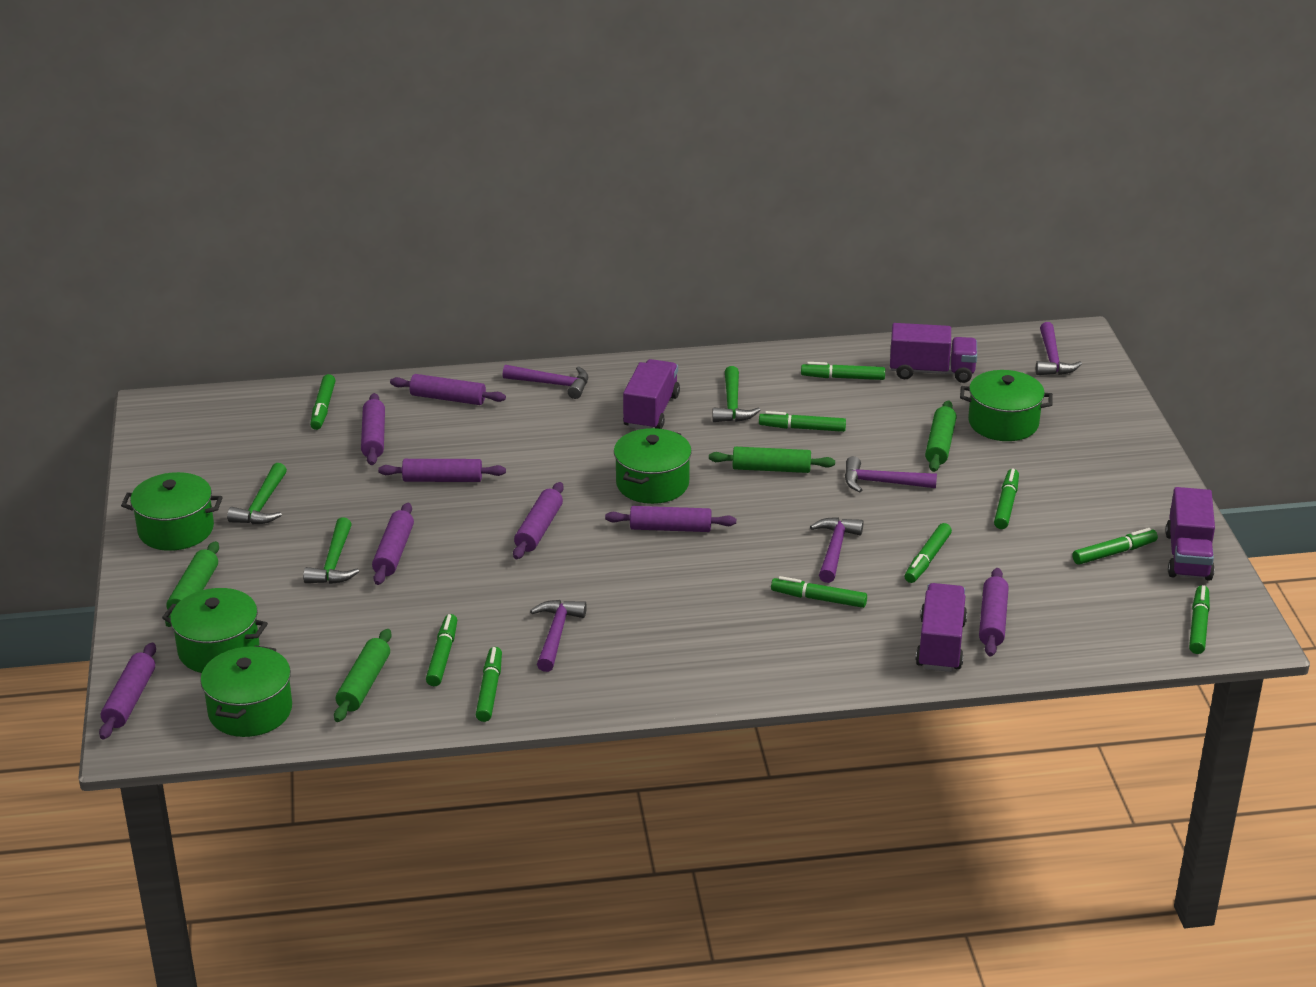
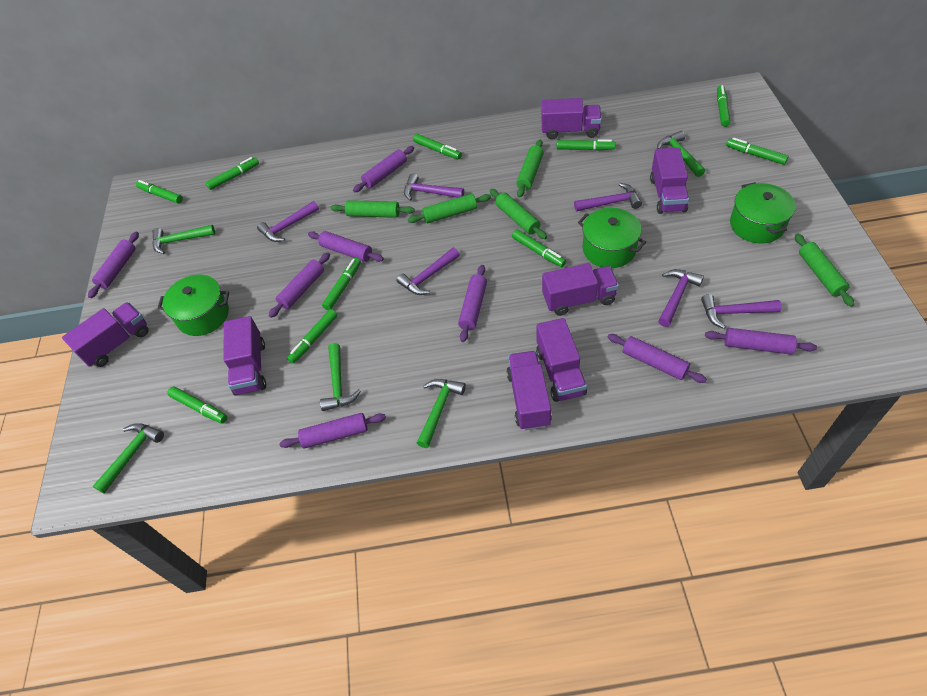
green hammer: 3 -> 5
green pot: 5 -> 3
green rolling pin: 4 -> 5
purple hammer: 5 -> 6
purple truck: 4 -> 7

